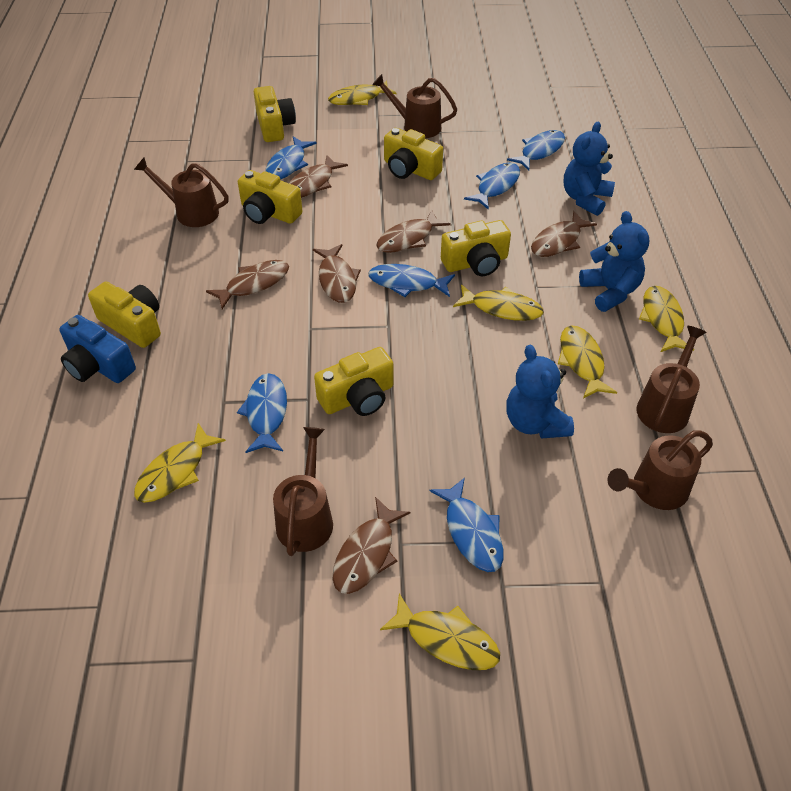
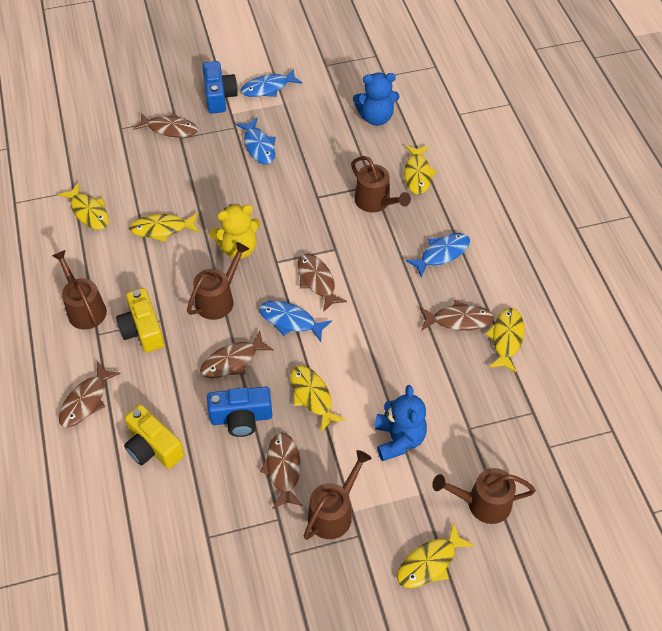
blue camera: 1 -> 2
blue fish: 6 -> 4
blue teddy bear: 3 -> 2
yellow camera: 6 -> 2
yellow teddy bear: 0 -> 1

